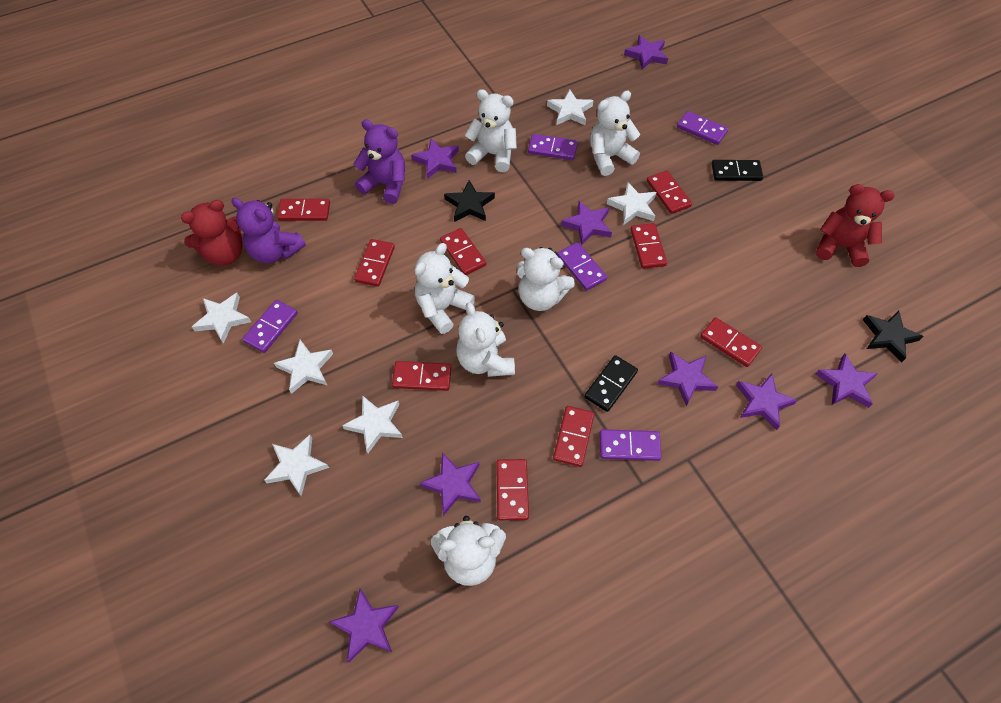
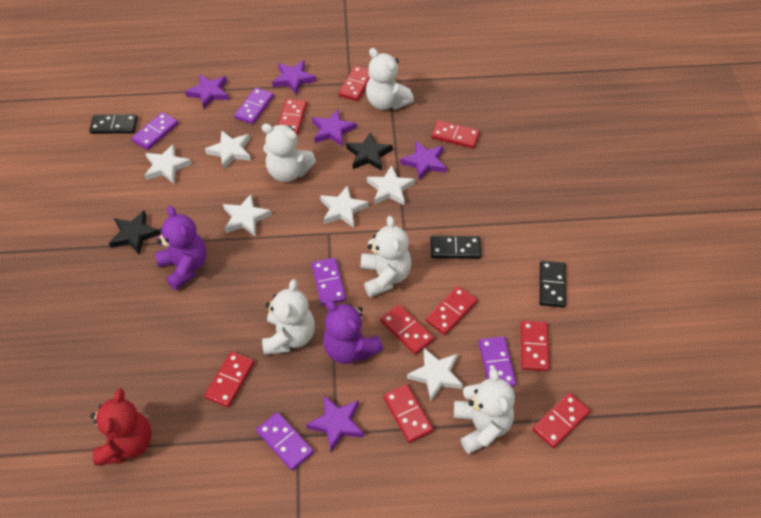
black domino: 2 -> 3
purple star: 8 -> 5
red teddy bear: 2 -> 1
white teddy bear: 6 -> 5

